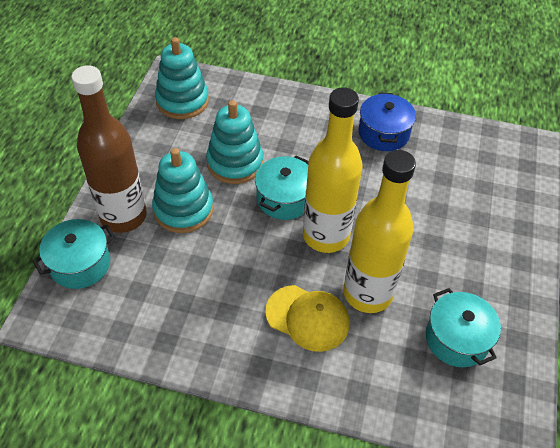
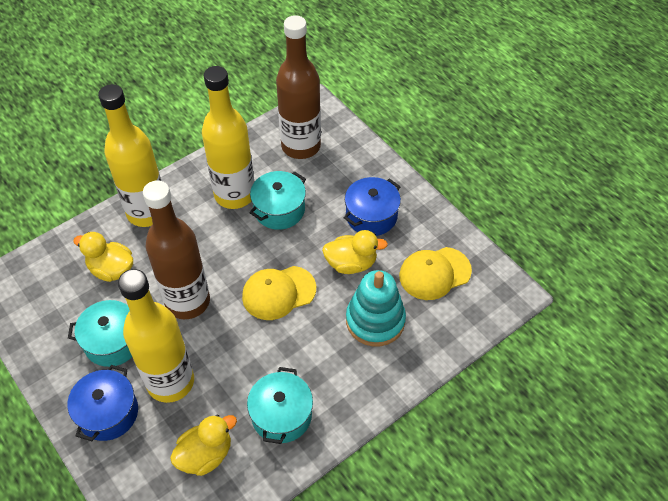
blue pot: 1 -> 2
brown bottle: 1 -> 2
turquoise stacking toy: 3 -> 1
yellow bottle: 2 -> 3
yellow cap: 1 -> 2
yellow duck: 0 -> 3

